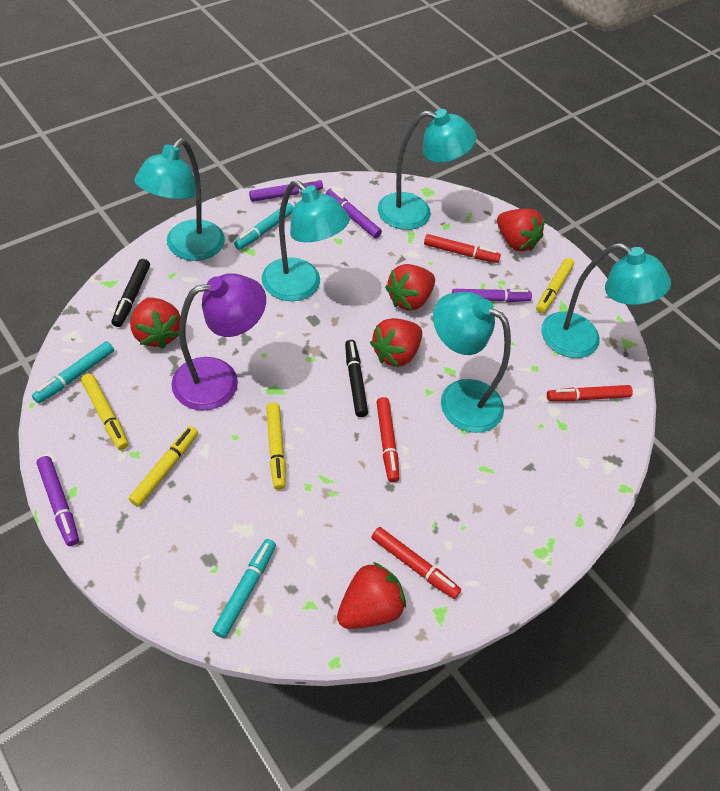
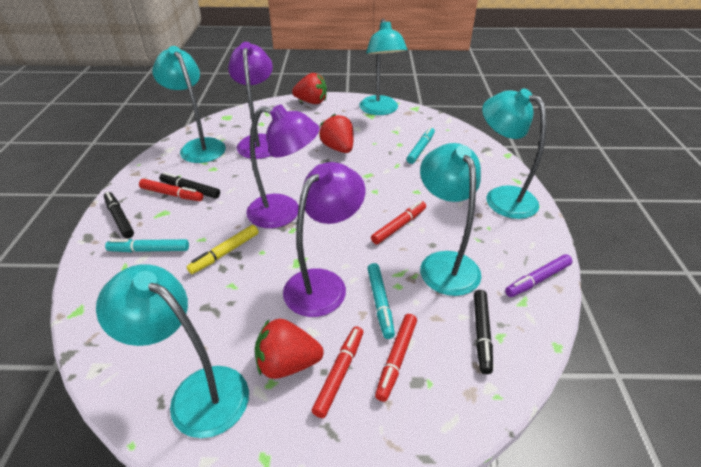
black marker: 2 -> 3
purple lamp: 1 -> 3
purple marker: 4 -> 1
red strawberry: 5 -> 3
yellow marker: 4 -> 1

